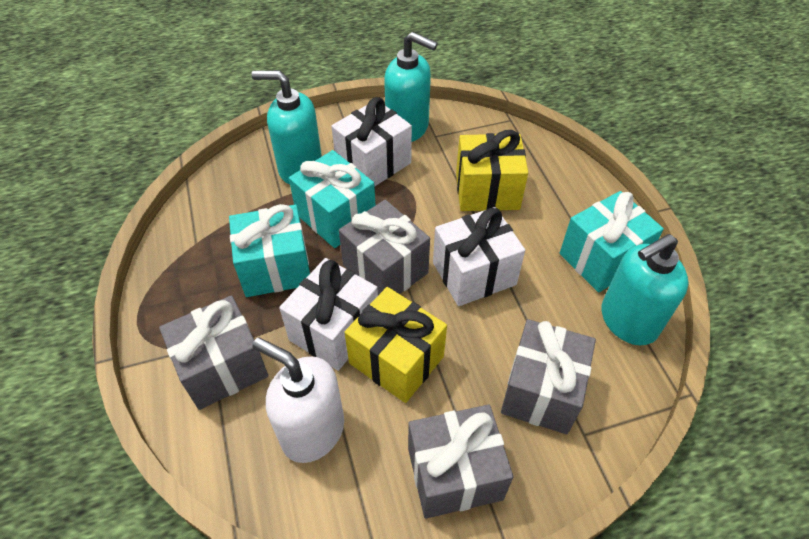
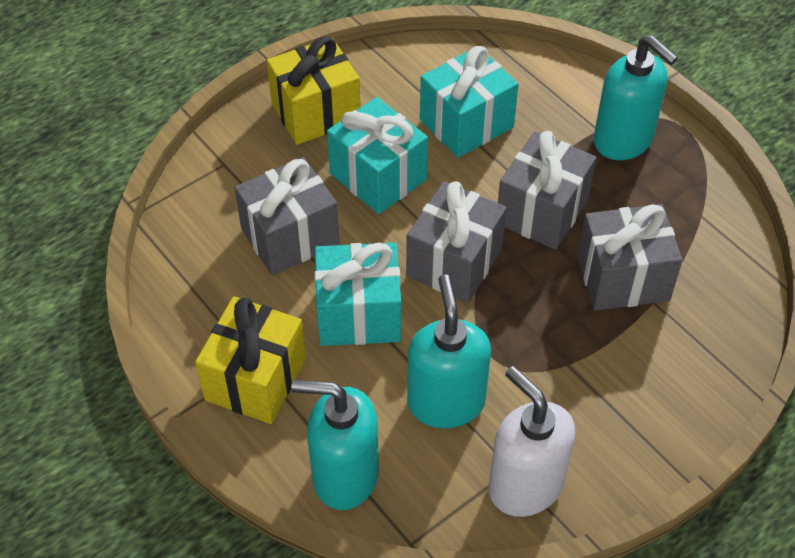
white gift: 3 -> 0

